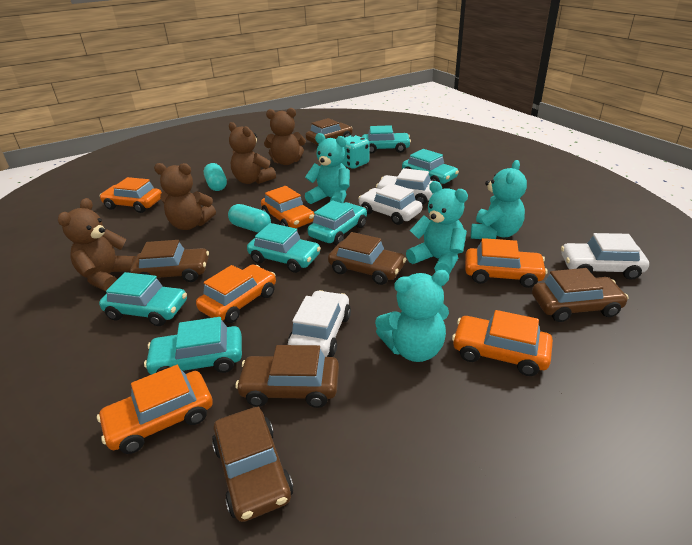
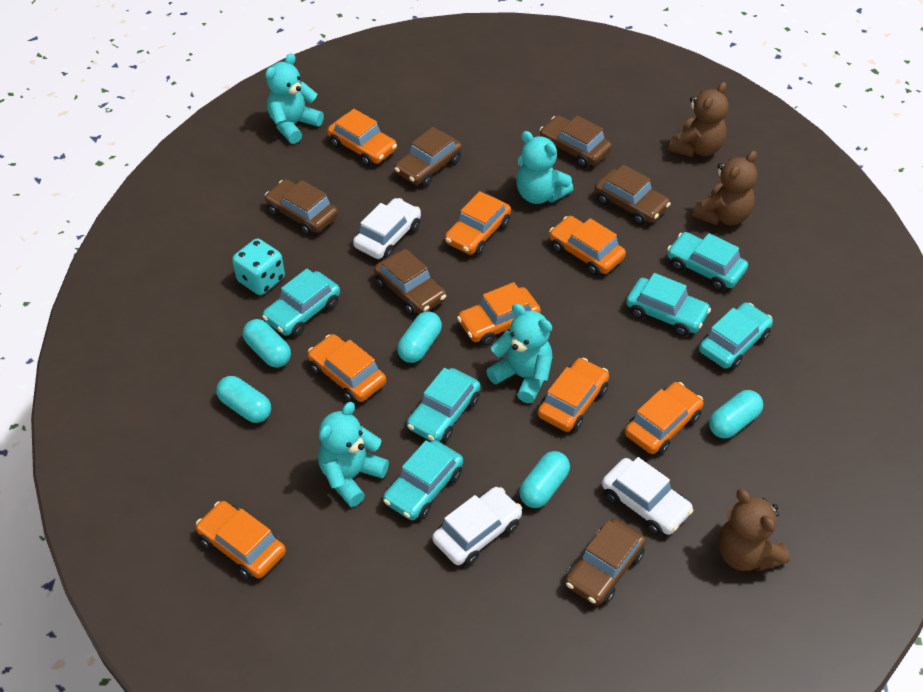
brown teddy bear: 4 -> 3
orange car: 6 -> 8
turquoise capsule: 2 -> 5
white car: 4 -> 3

